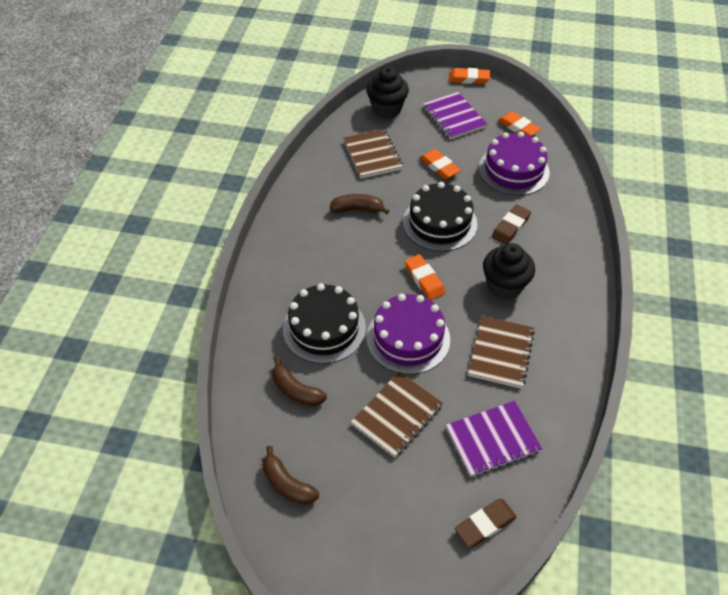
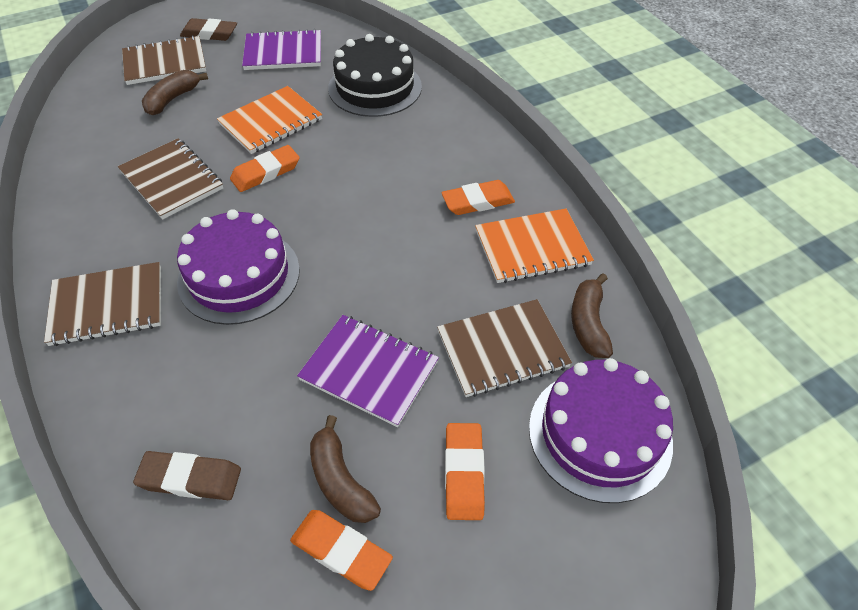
black cake: 2 -> 1
black cupcake: 2 -> 0
brown notebook: 3 -> 4
orange notebook: 0 -> 2

